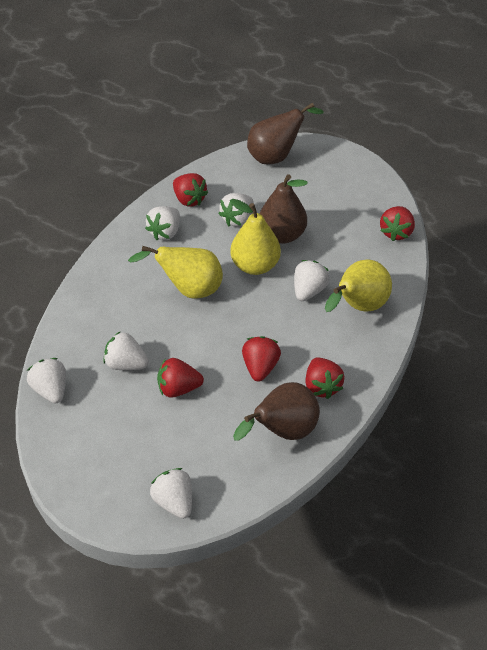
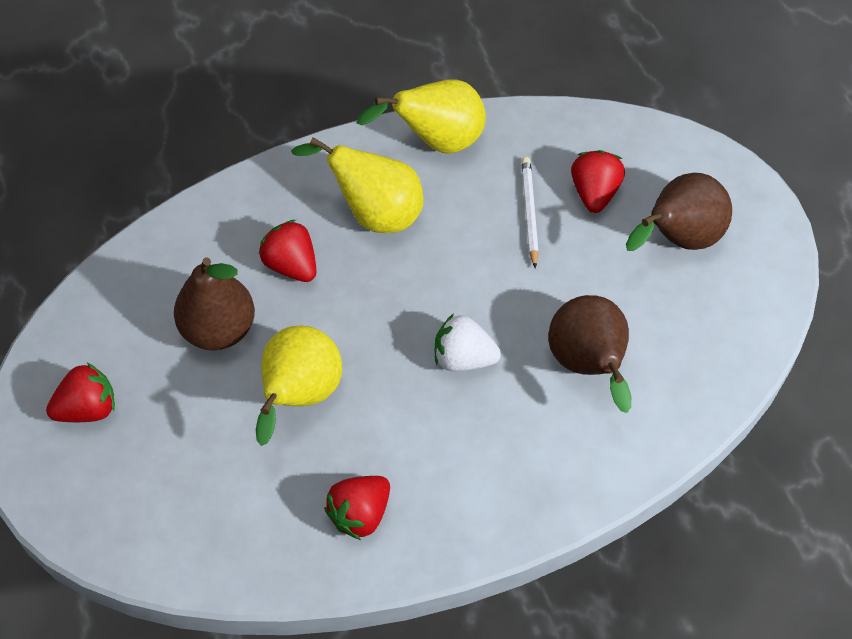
red strawberry: 5 -> 4
white pencil: 0 -> 1
white strawberry: 6 -> 1

